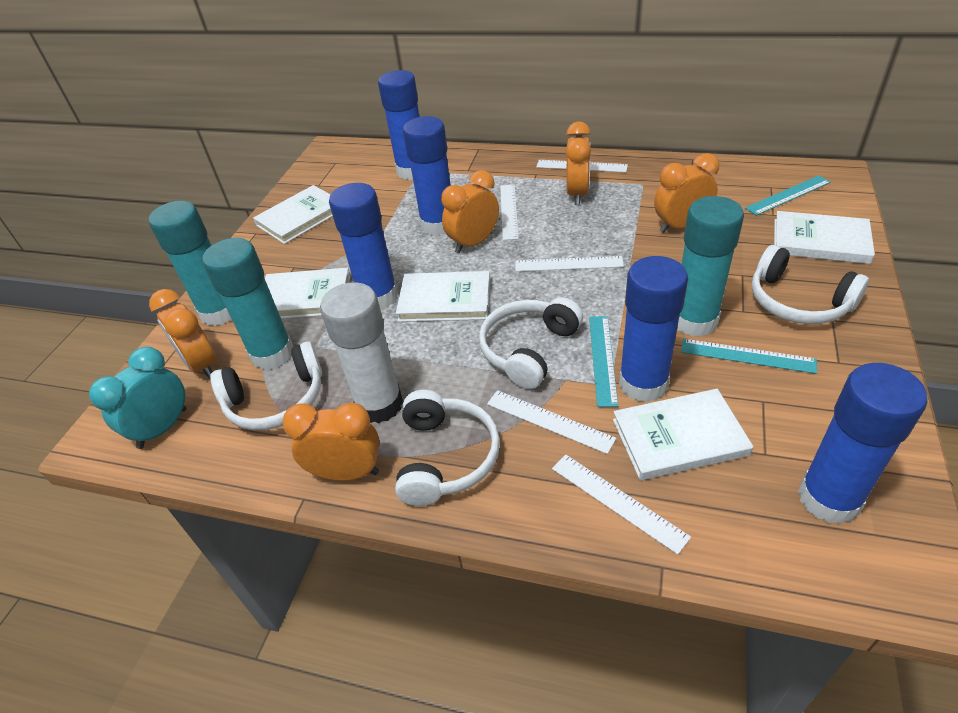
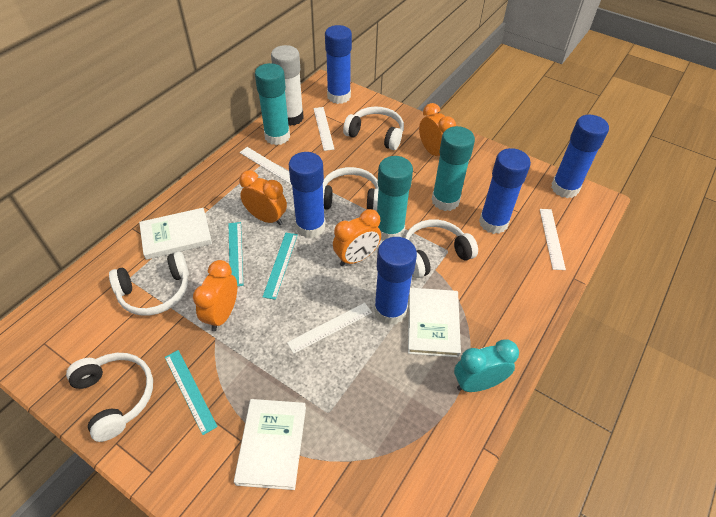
orange clock: 5 -> 4
white book: 5 -> 3
white headphones: 4 -> 5
white ruler: 5 -> 4

